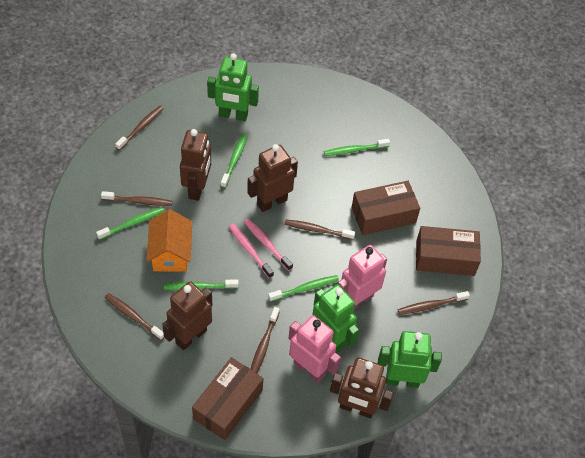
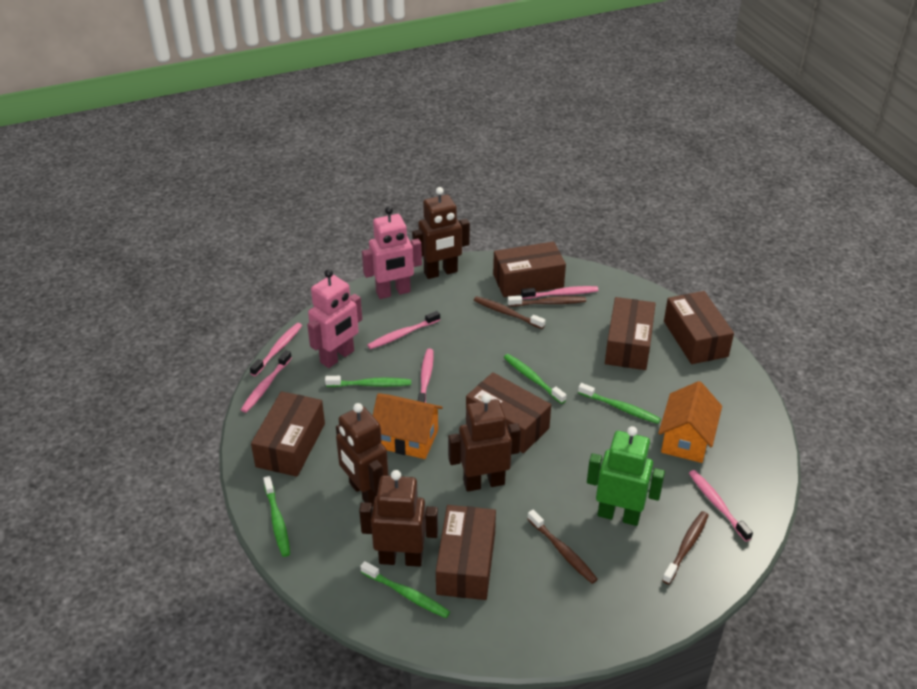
brown box: 3 -> 6
brown toothbrush: 6 -> 4
green robot: 3 -> 1
orange house: 1 -> 2
pink toothbrush: 2 -> 6

